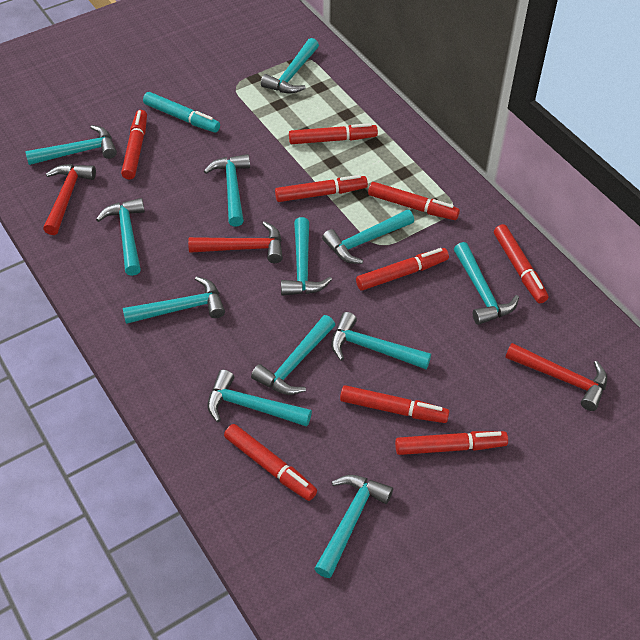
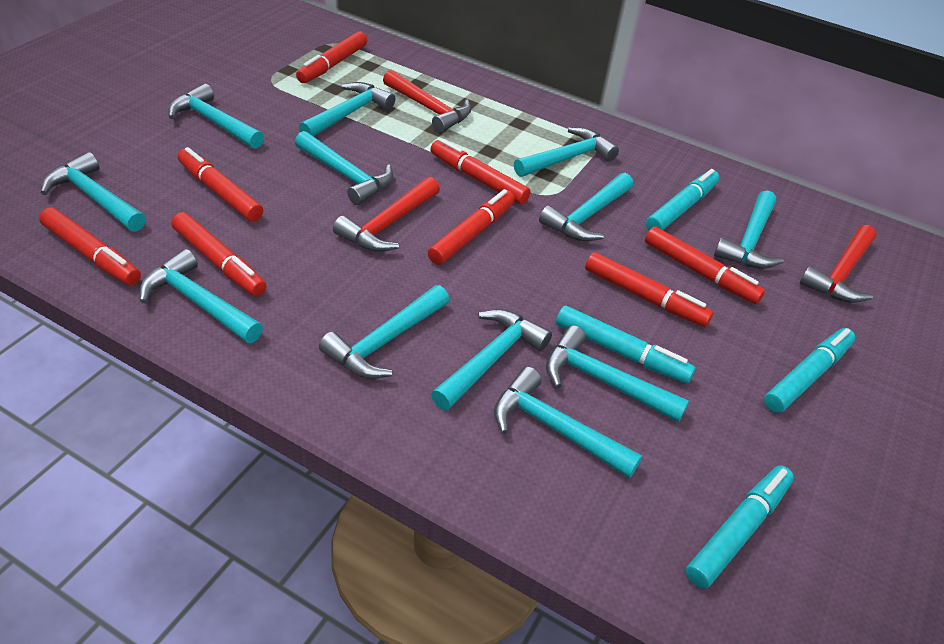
red marker: 9 -> 8
turquoise marker: 1 -> 4

